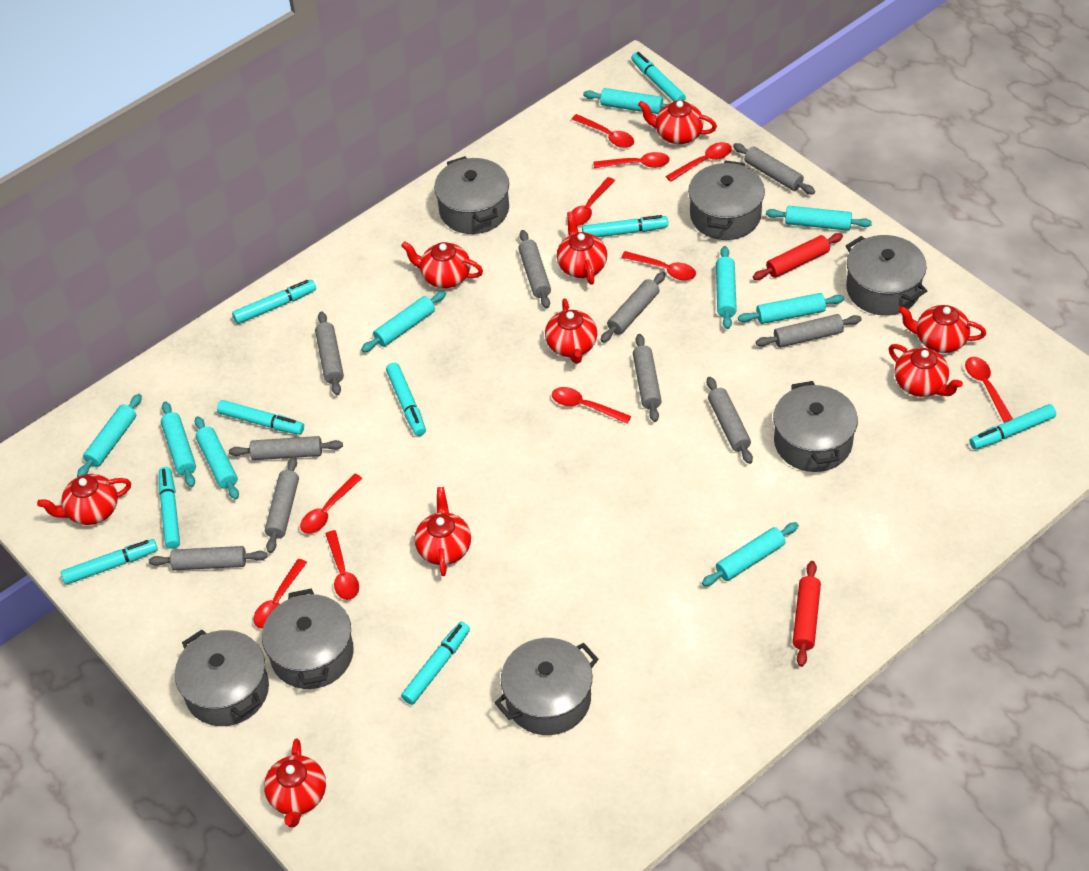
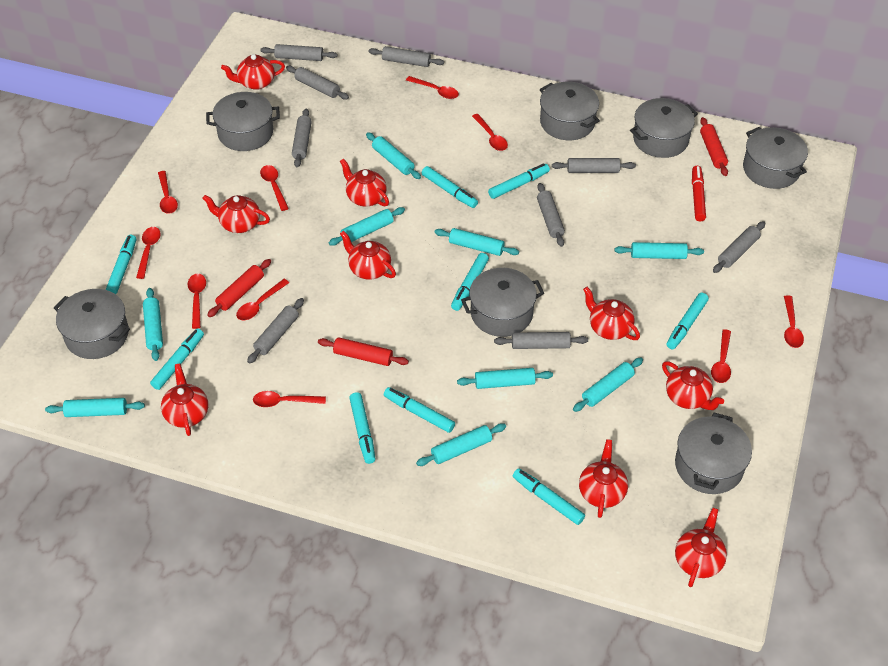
grey rolling pin: 10 -> 9
red marker: 0 -> 1
red rolling pin: 2 -> 3

